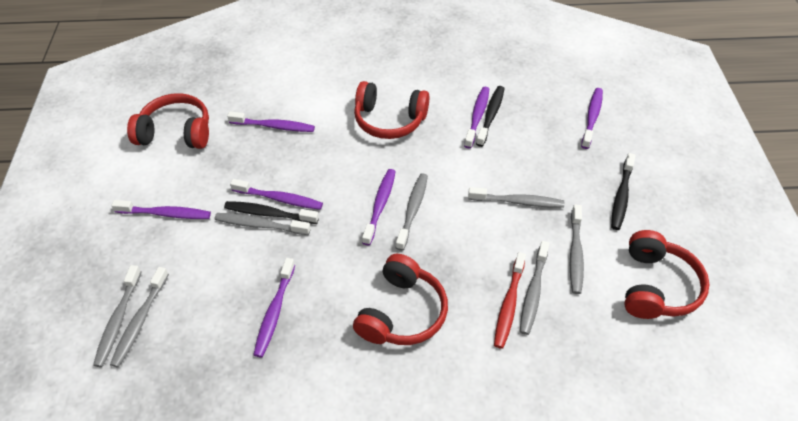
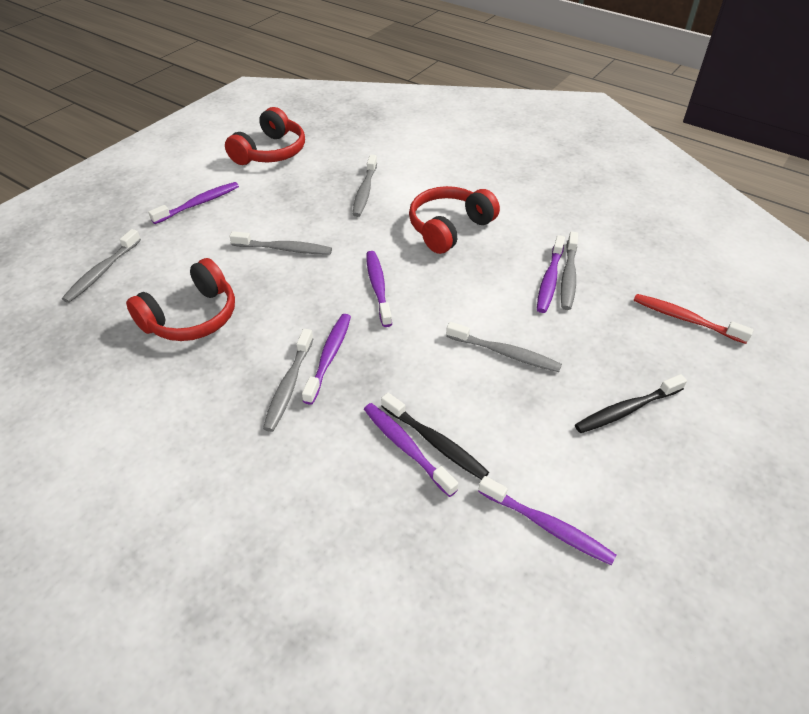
black toothbrush: 3 -> 2
grey toothbrush: 7 -> 6
purple toothbrush: 7 -> 6
red headphones: 4 -> 3

